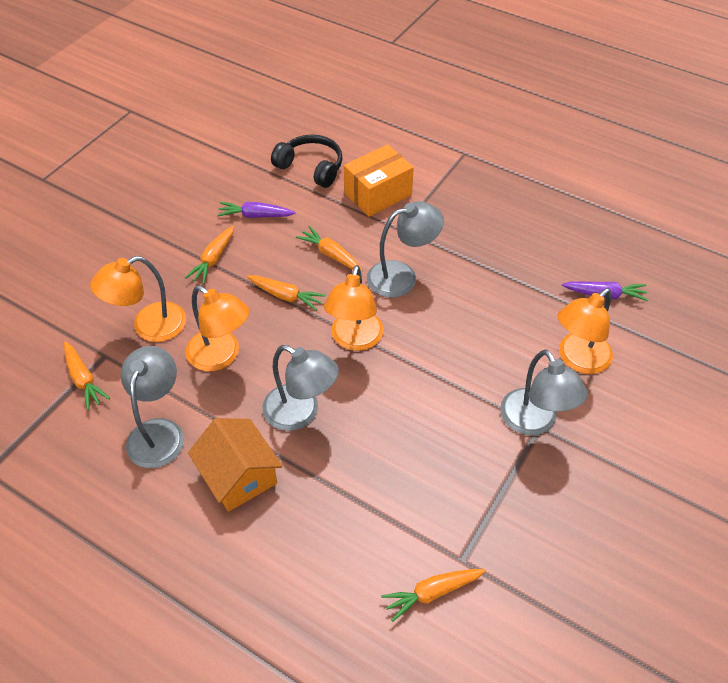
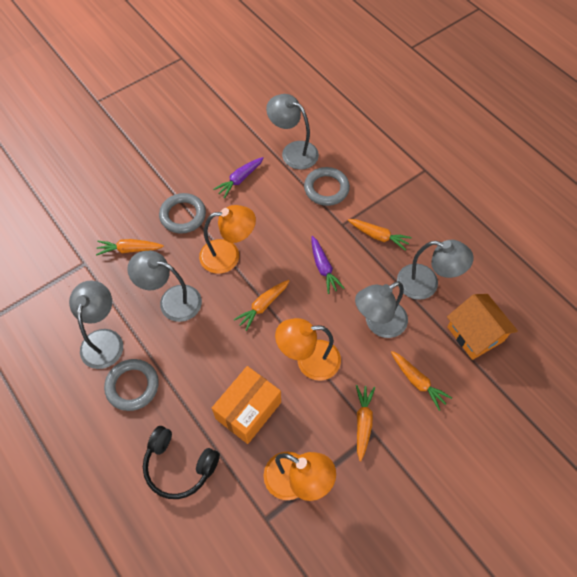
grey lamp: 4 -> 5
grey ring: 0 -> 3
orange lamp: 4 -> 3

